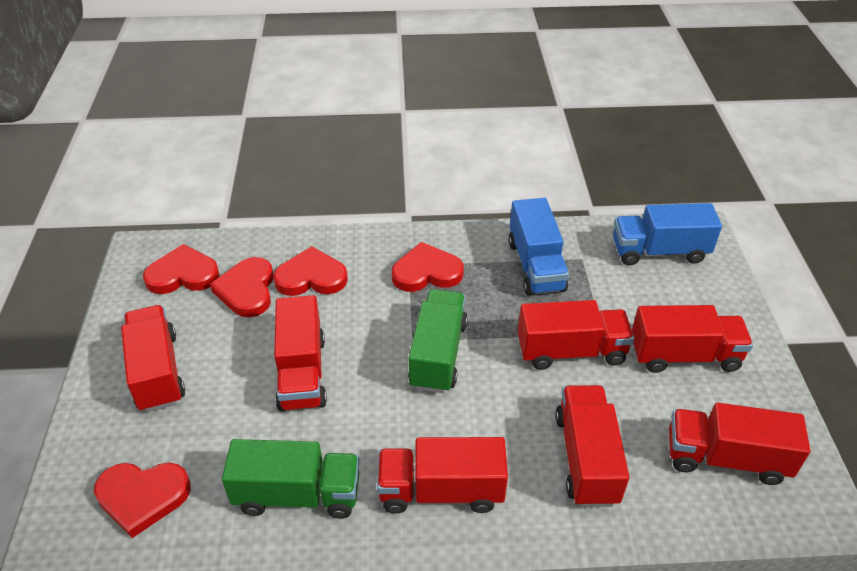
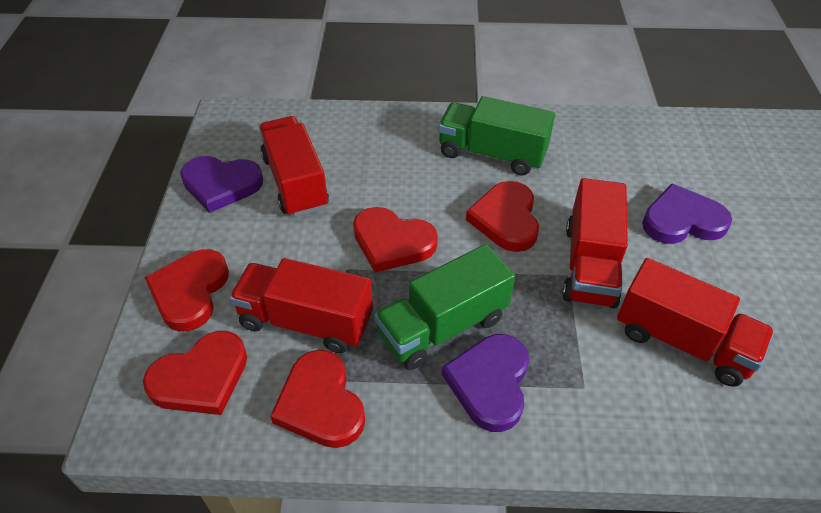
blue truck: 2 -> 0
purple heart: 0 -> 3
red truck: 7 -> 4

